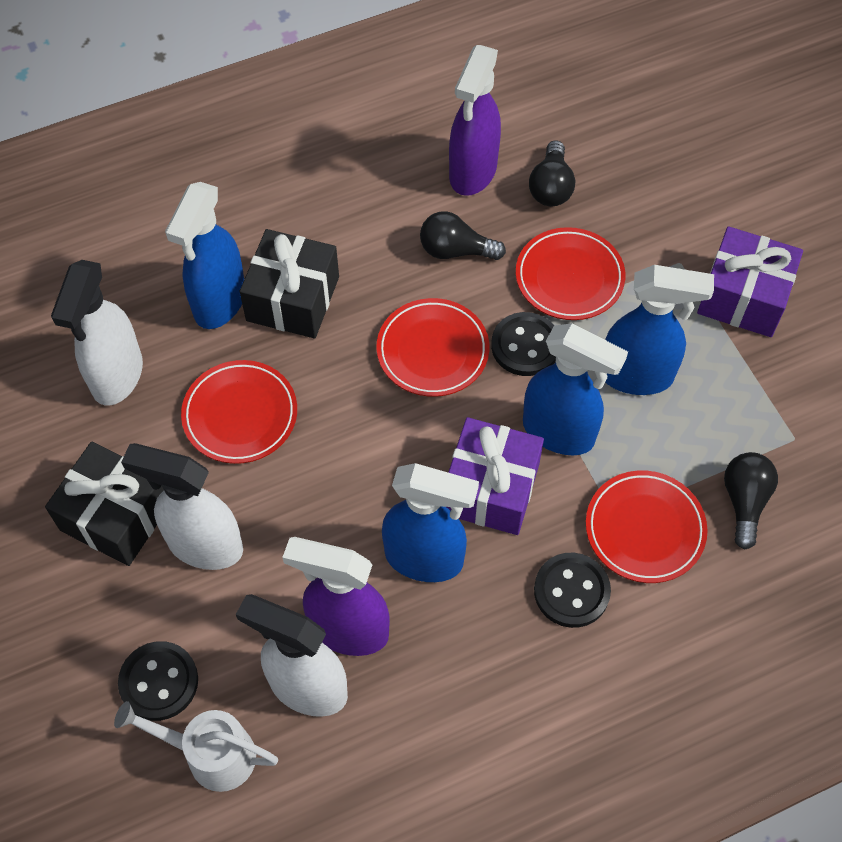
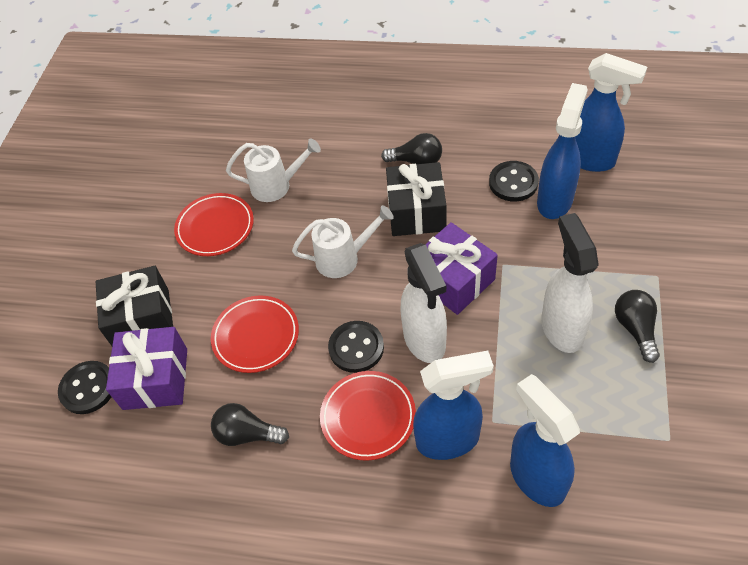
purple spray bottle: 2 -> 0
red plate: 4 -> 3
white spray bottle: 3 -> 2
white watering can: 1 -> 2

